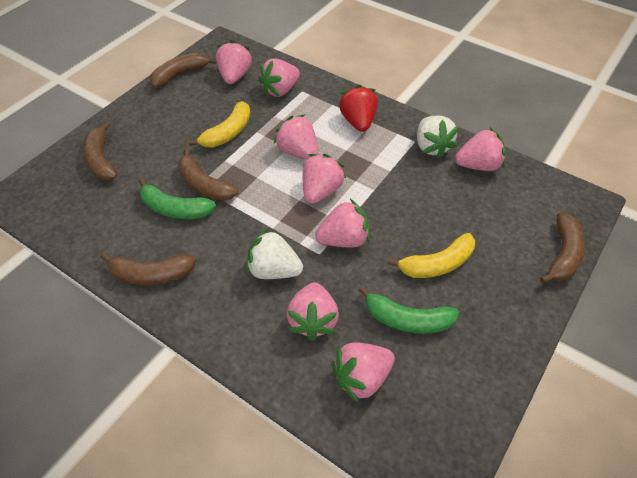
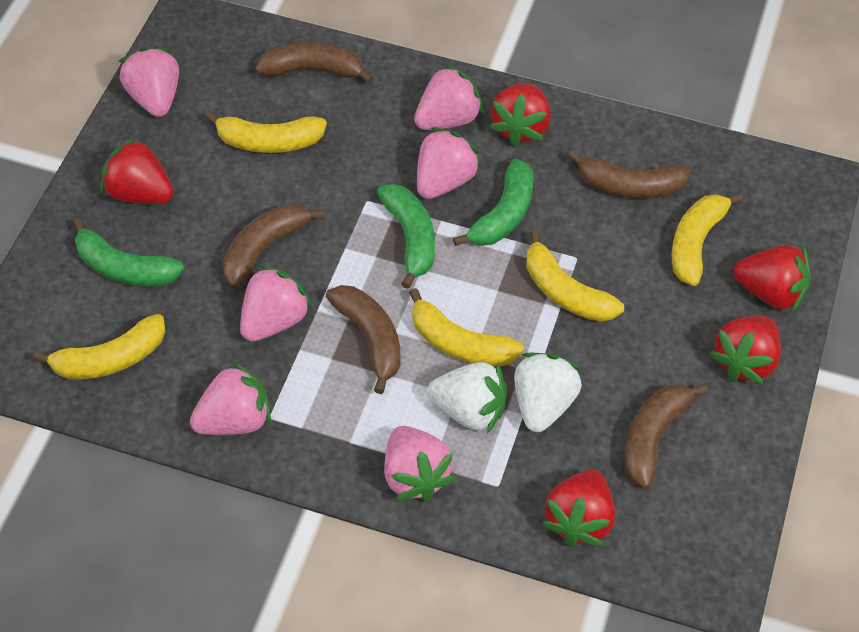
green banana: 2 -> 3
pink strawberry: 8 -> 6
red strawberry: 1 -> 5
yellow banana: 2 -> 5

